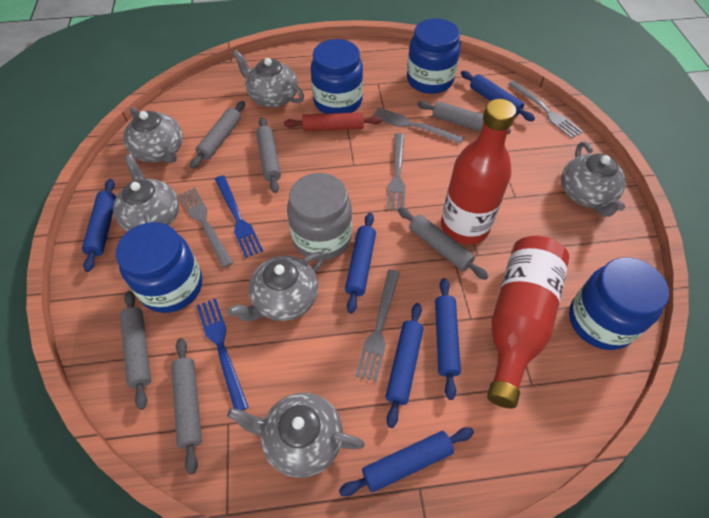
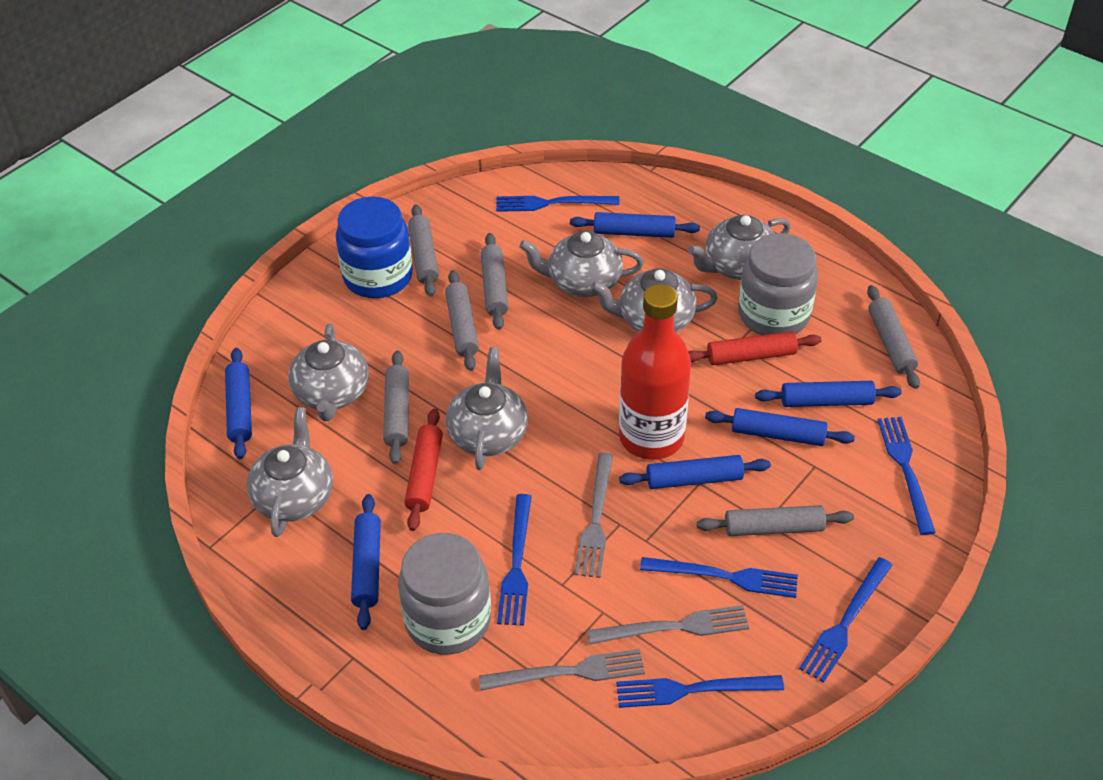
blue fork: 2 -> 6
blue jar: 4 -> 1
grey fork: 5 -> 3
grey jar: 1 -> 2
red bottle: 2 -> 1
red rolling pin: 1 -> 2

